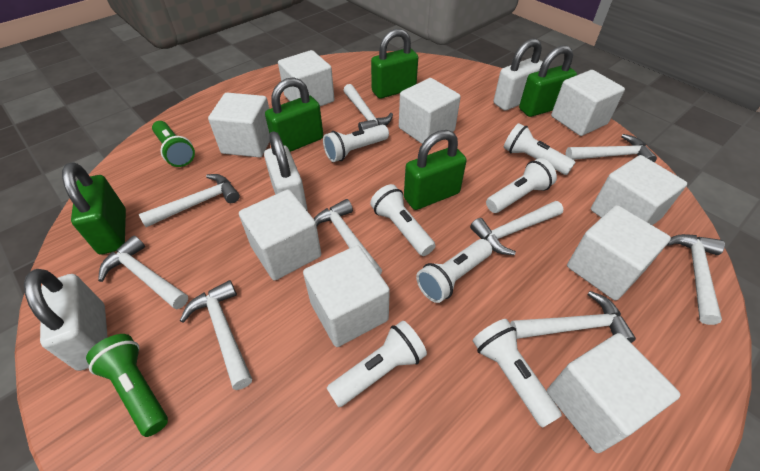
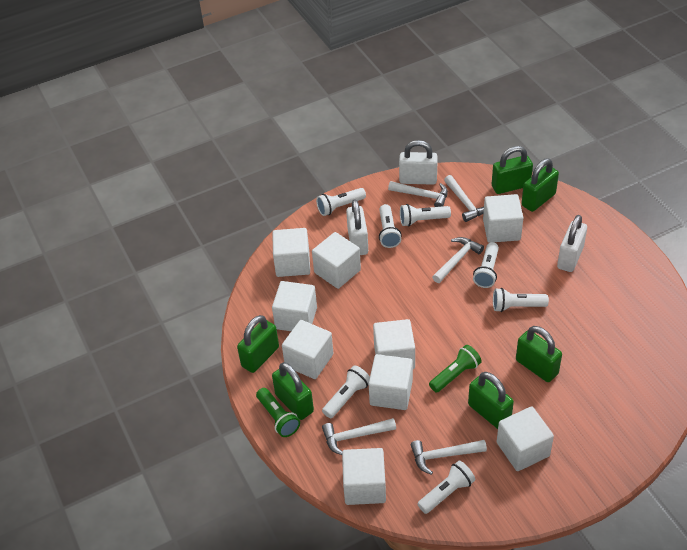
green padlock: 5 -> 6
white hammer: 9 -> 5

